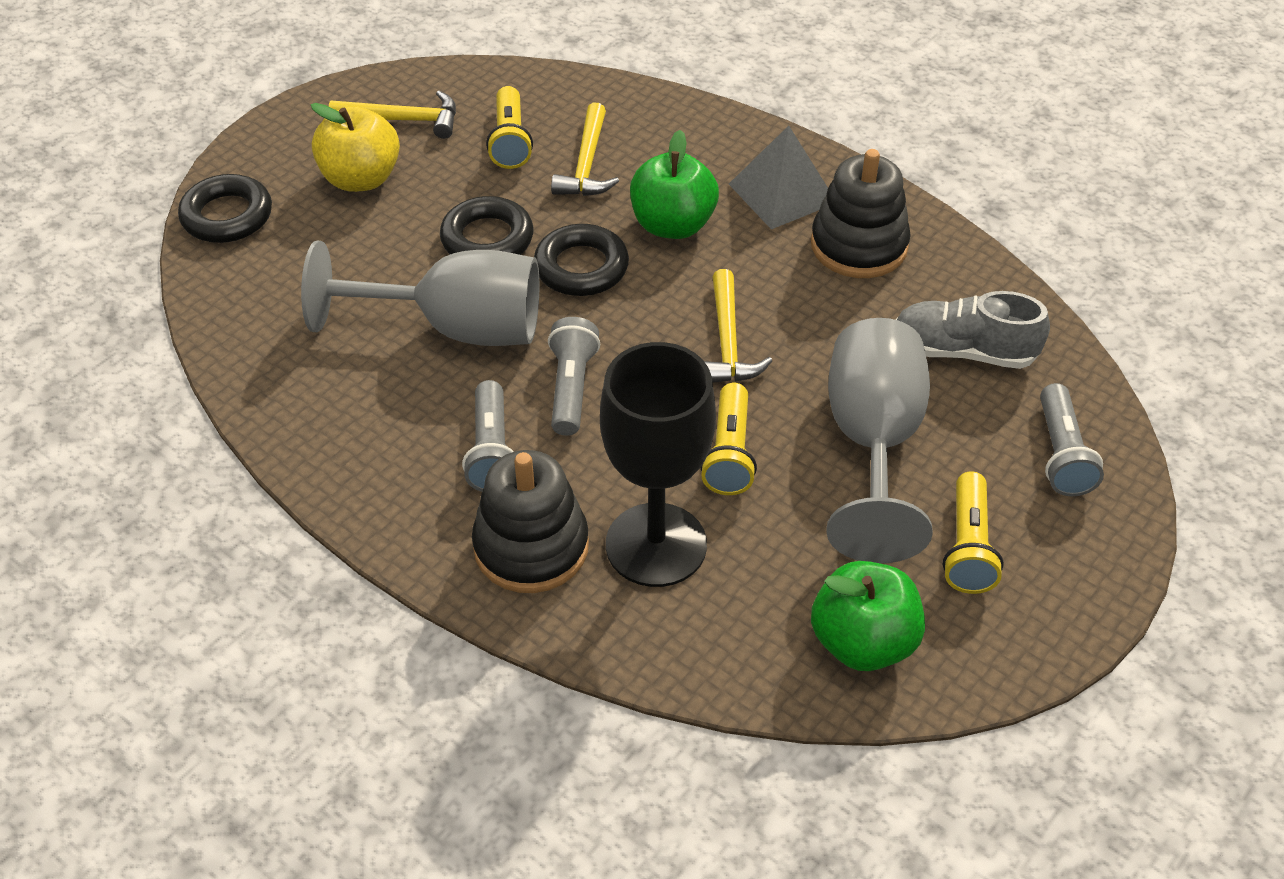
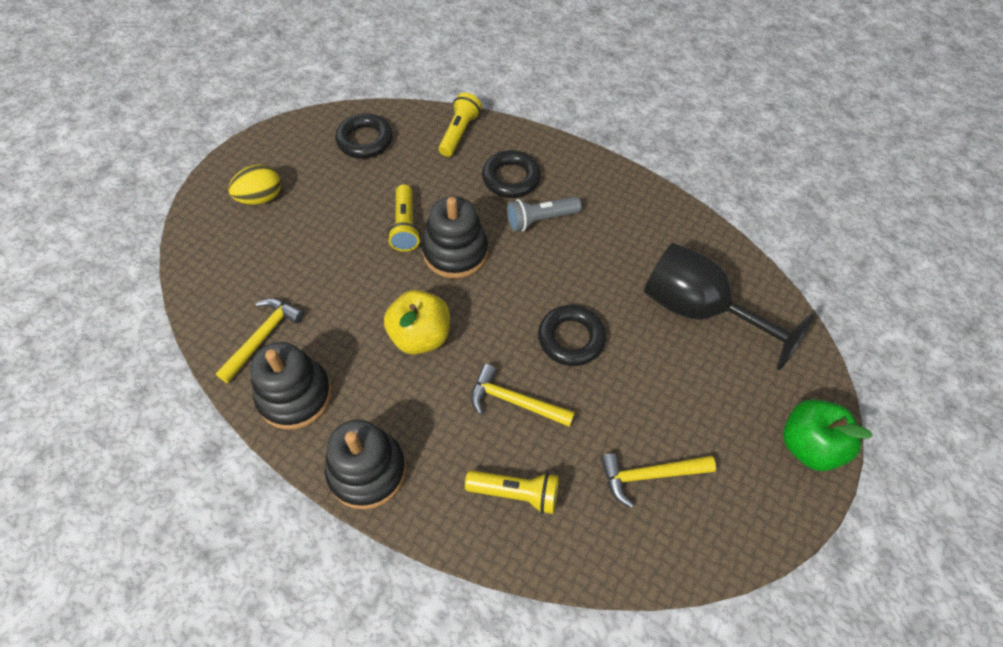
black stacking toy: 2 -> 3
green apple: 2 -> 1
grey flashlight: 3 -> 1
grey goblet: 2 -> 0
grey pyramid: 1 -> 0
grey shoe: 1 -> 0
yellow egg: 0 -> 1

